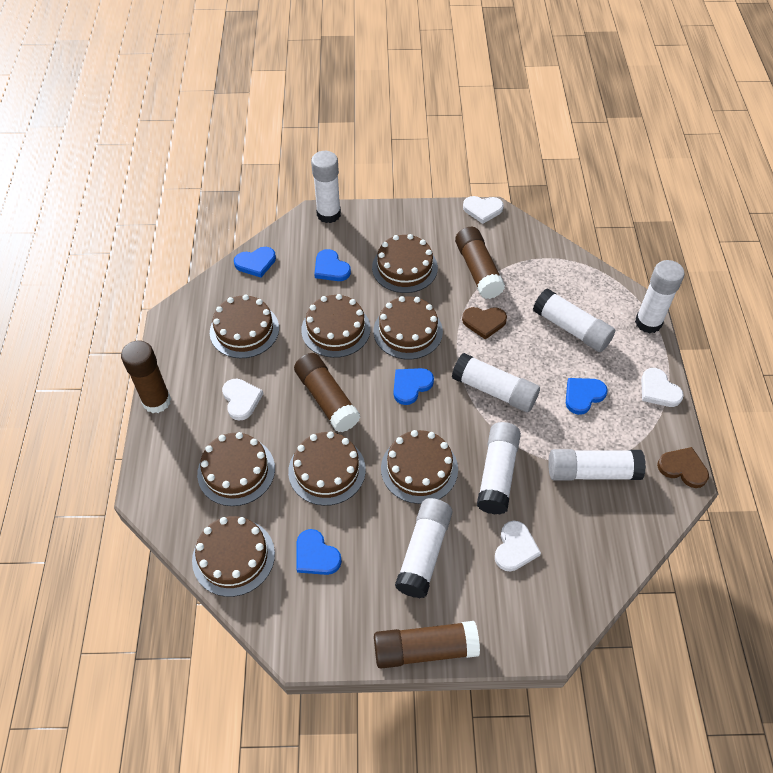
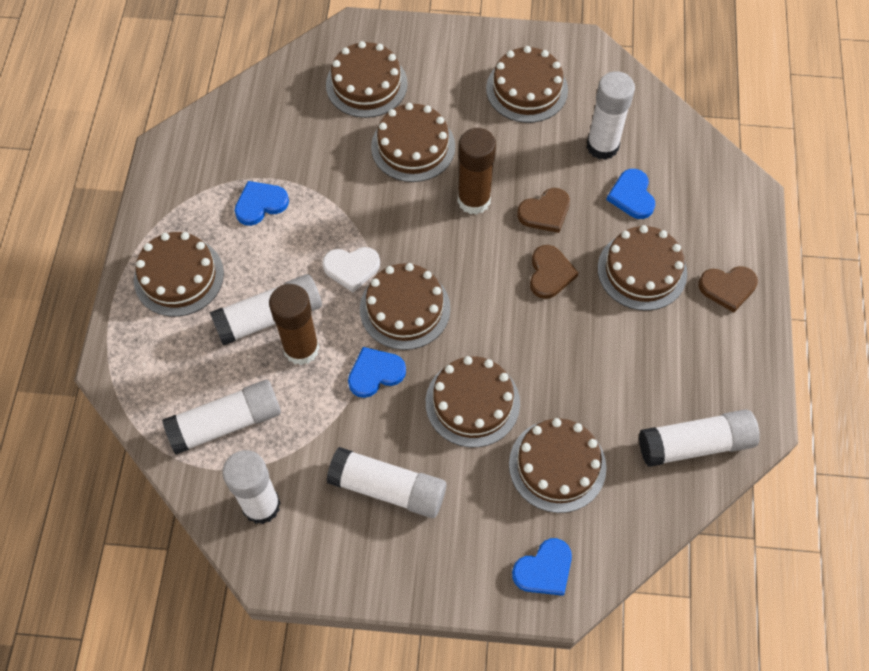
blue heart: 5 -> 4
brown glue stick: 4 -> 2
brown heart: 2 -> 3
white glue stick: 7 -> 6
white heart: 4 -> 1

